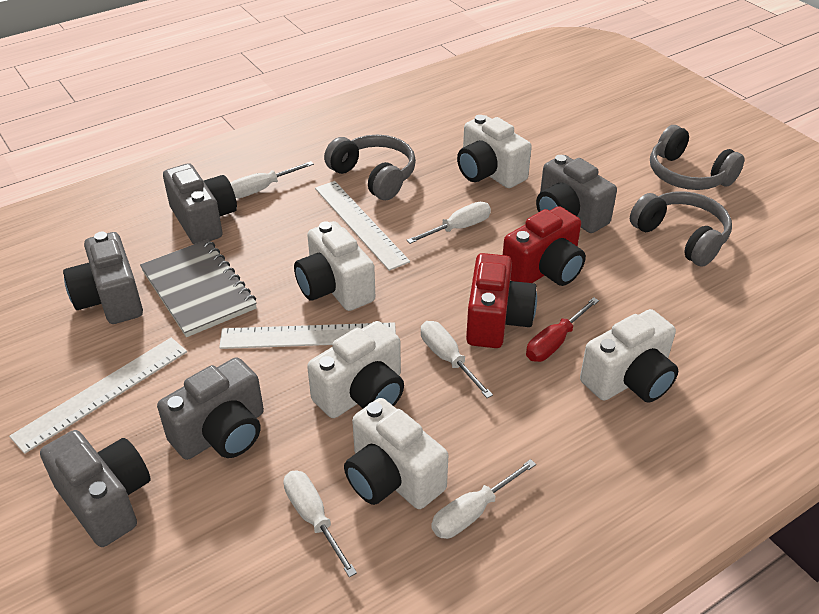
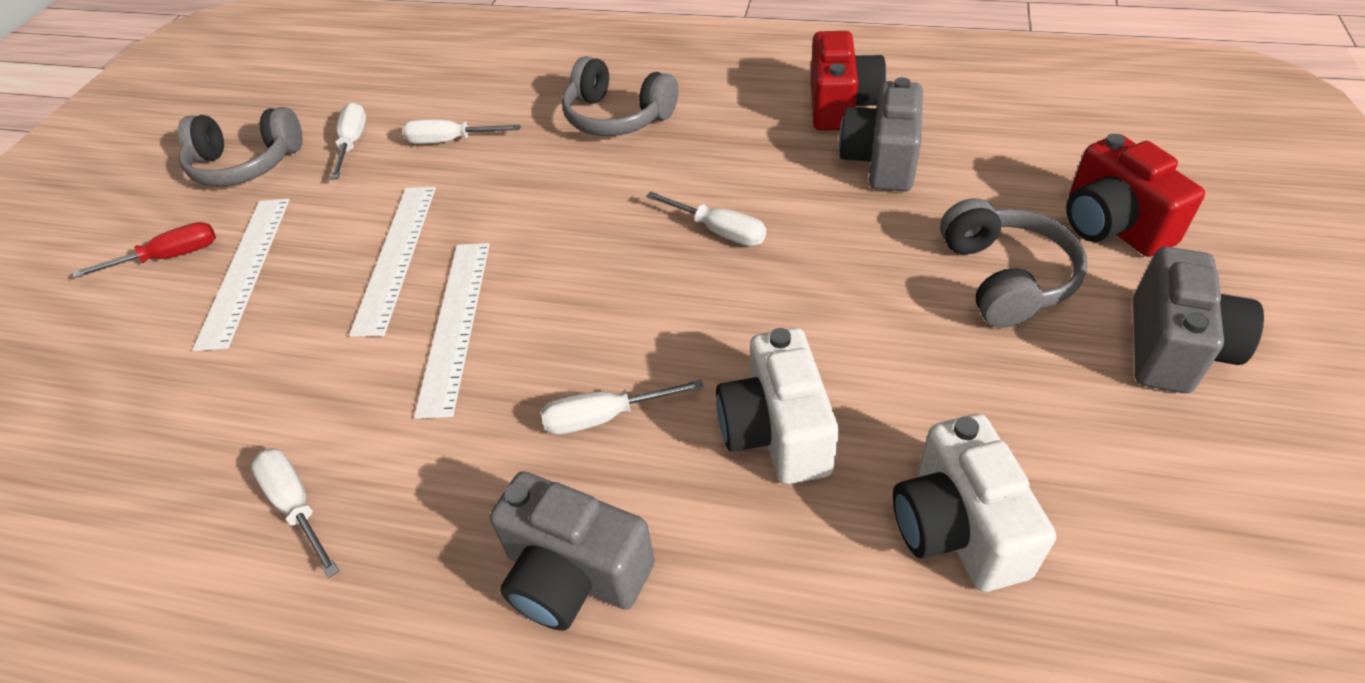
grey camera: 5 -> 3
grey notebook: 1 -> 0
white camera: 5 -> 2

